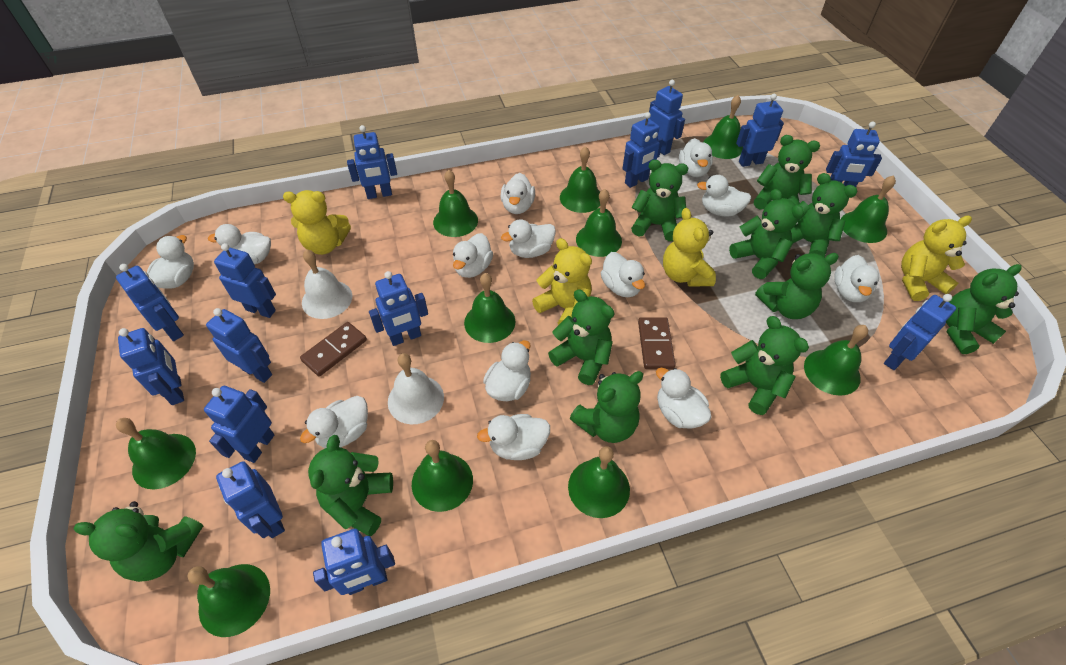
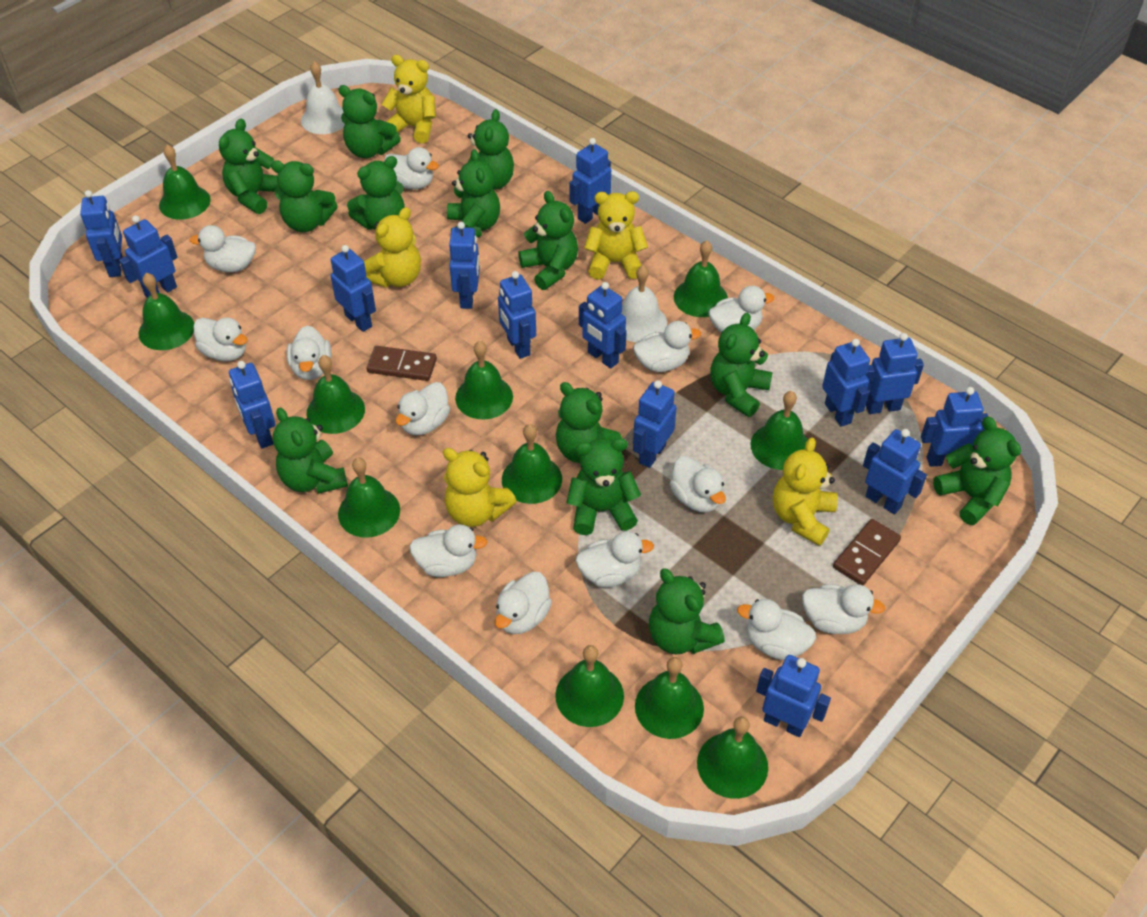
green teddy bear: 11 -> 13
yellow teddy bear: 4 -> 5

